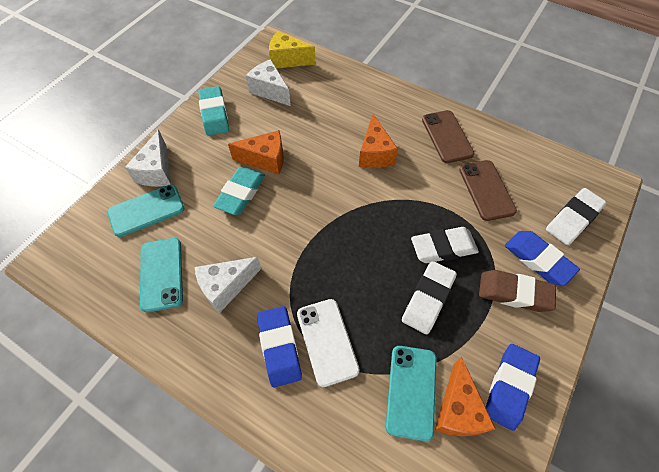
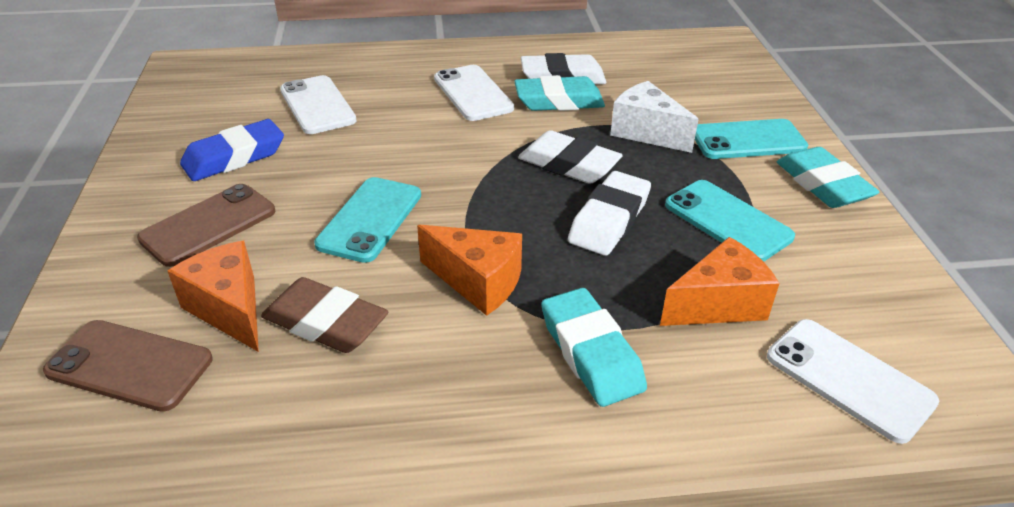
blue eraser: 3 -> 1
turquoise eraser: 2 -> 3
white cheese: 3 -> 1
white phone: 1 -> 3
yellow cheese: 1 -> 0

